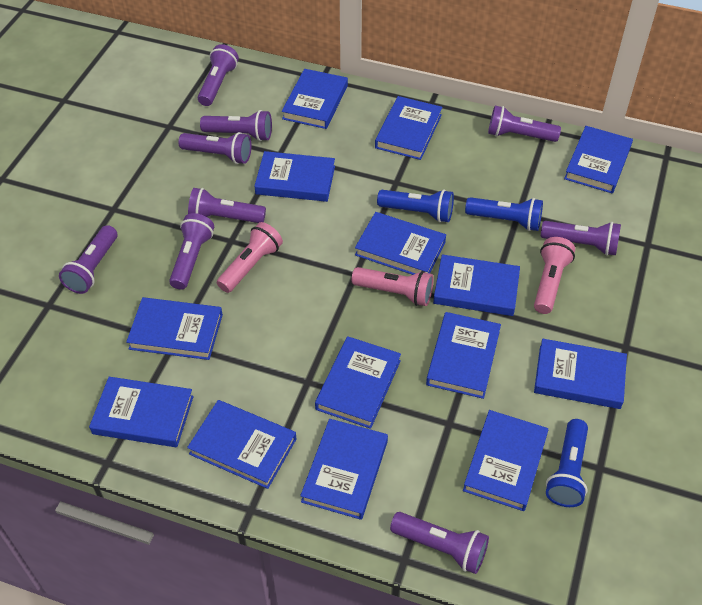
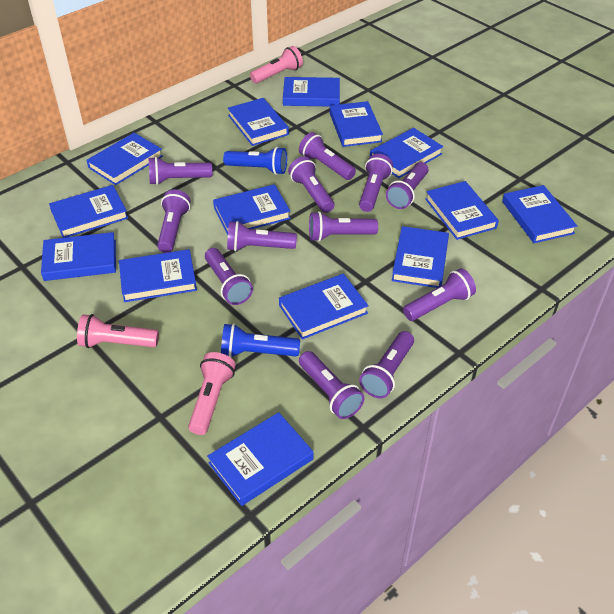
blue flashlight: 3 -> 2
purple flashlight: 9 -> 12

